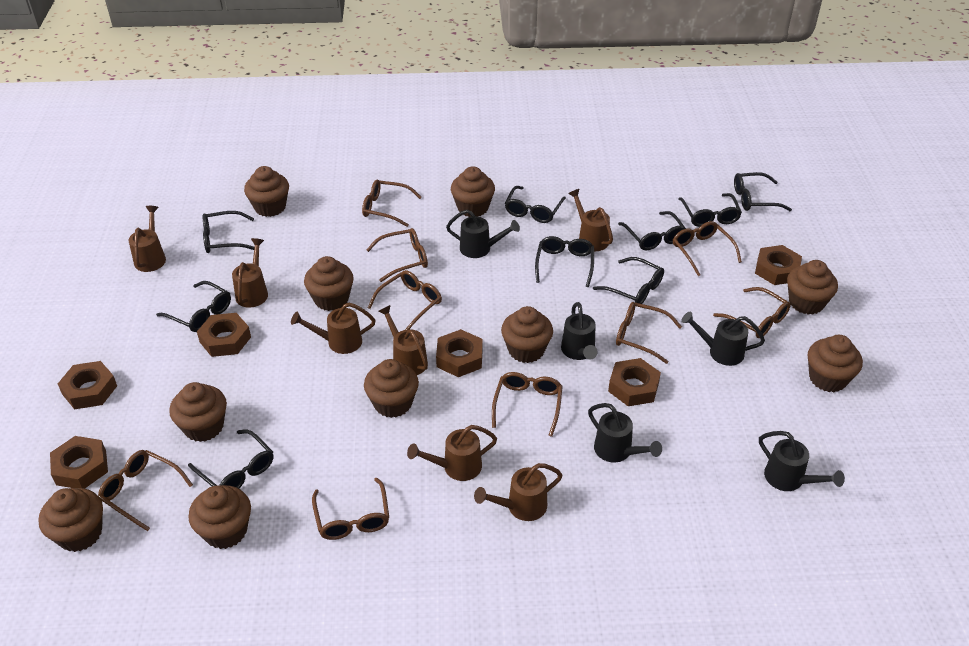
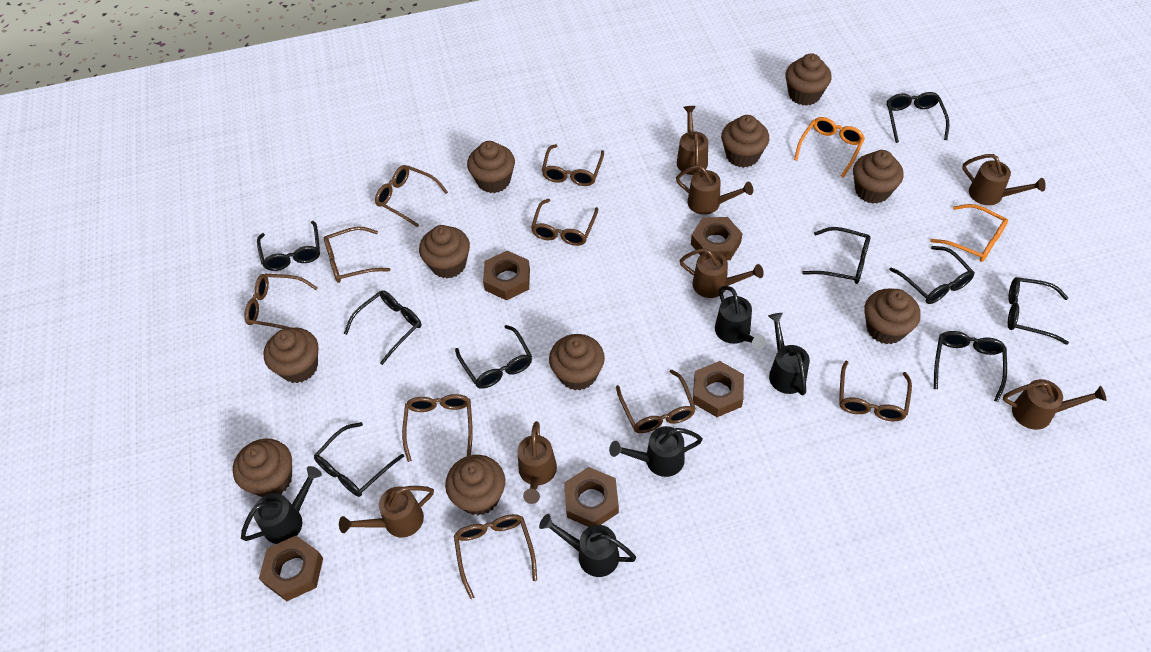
brown nut: 6 -> 5
orange glasses: 0 -> 2

